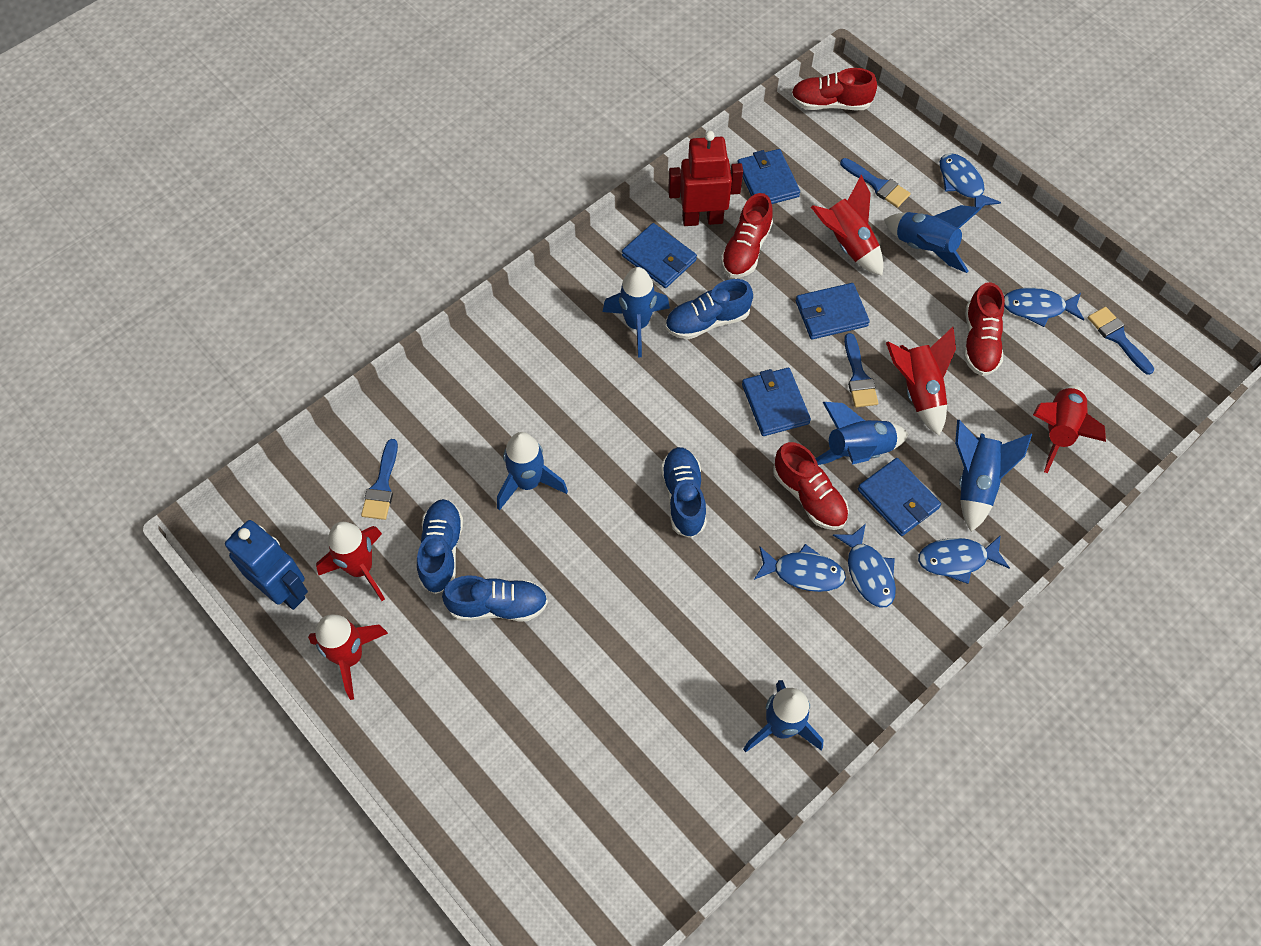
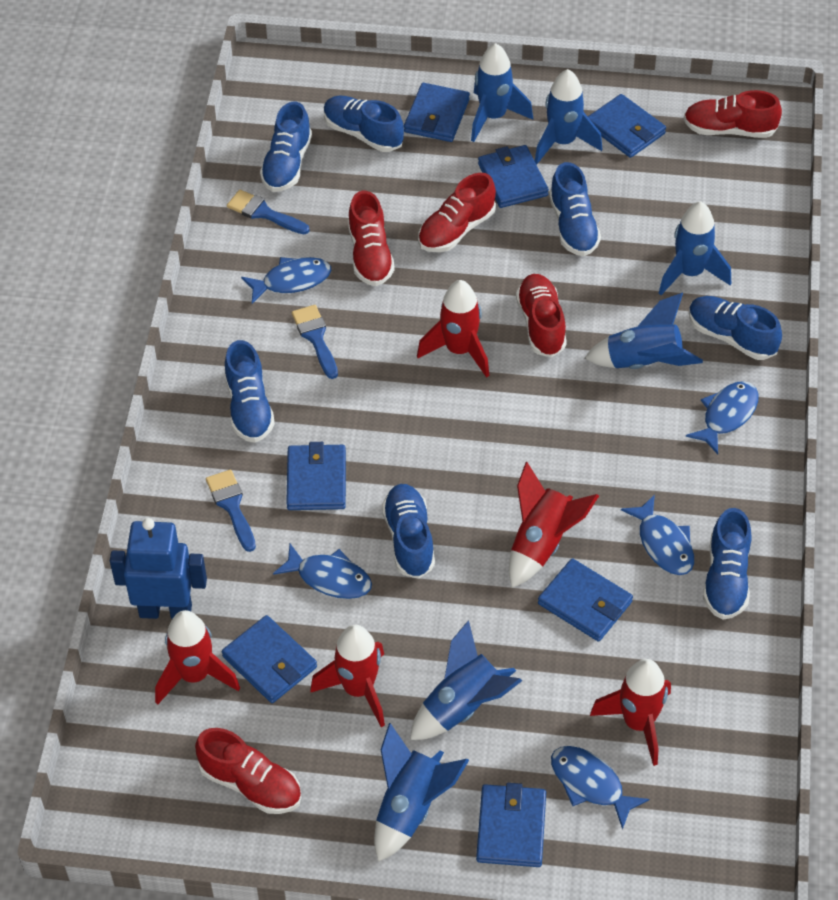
blue brush: 4 -> 3
blue shoe: 4 -> 7
blue wallet: 5 -> 7
red robot: 1 -> 0
red shoe: 4 -> 5

